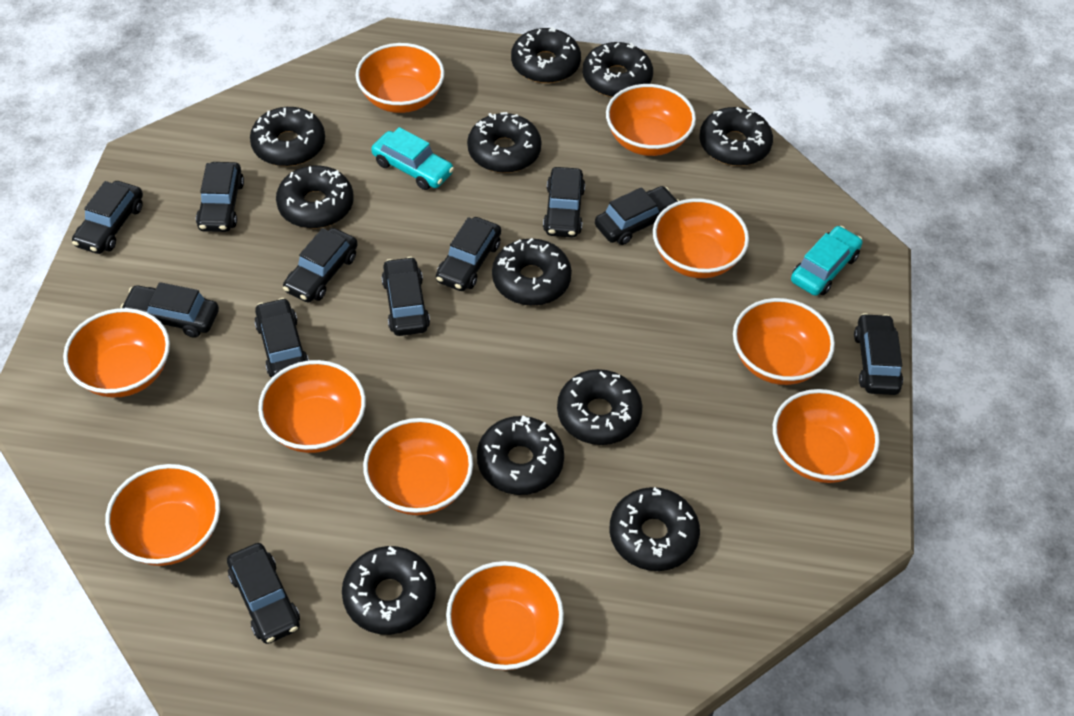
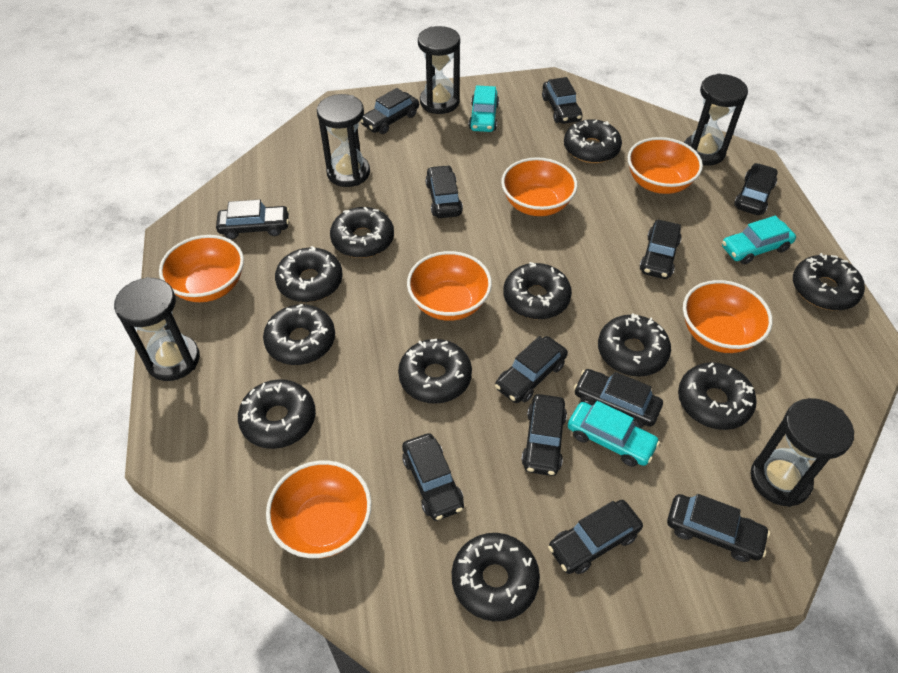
black car: 11 -> 12
black hourglass: 0 -> 5
orange bowl: 10 -> 6
turquoise car: 2 -> 3

